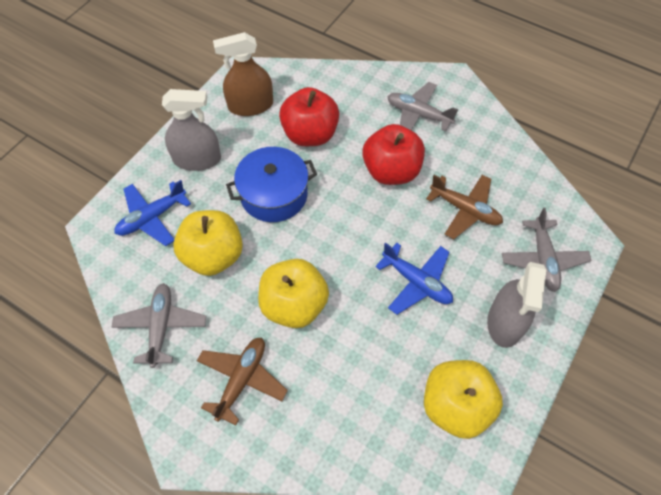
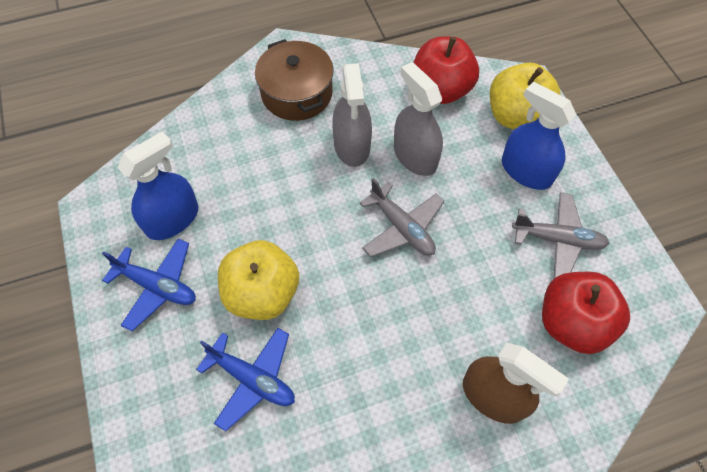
blue pot: 1 -> 0
blue spray bottle: 0 -> 2
brown plane: 2 -> 0
brown pot: 0 -> 1
grey plane: 3 -> 2
yellow apple: 3 -> 2

